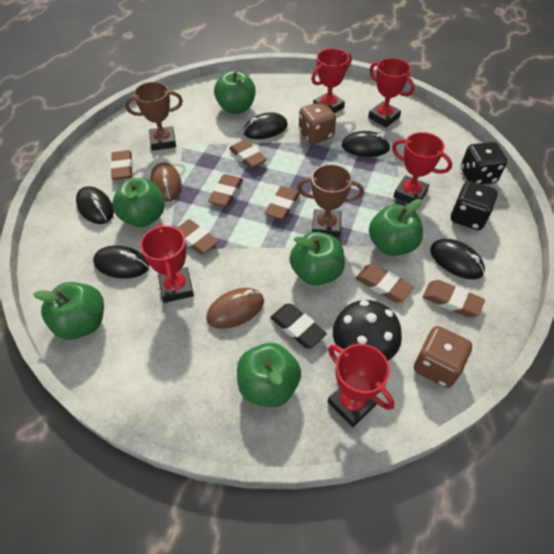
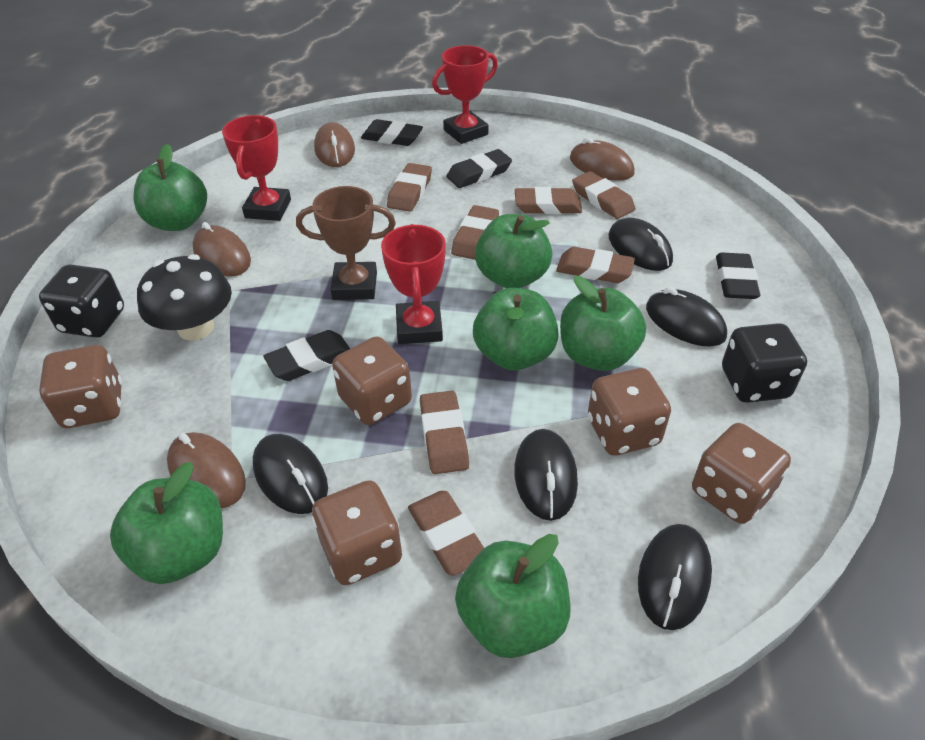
black eraser: 1 -> 4
brown dice: 2 -> 5
brown mouse: 2 -> 4
brown trophy: 2 -> 1
red trophy: 5 -> 3

